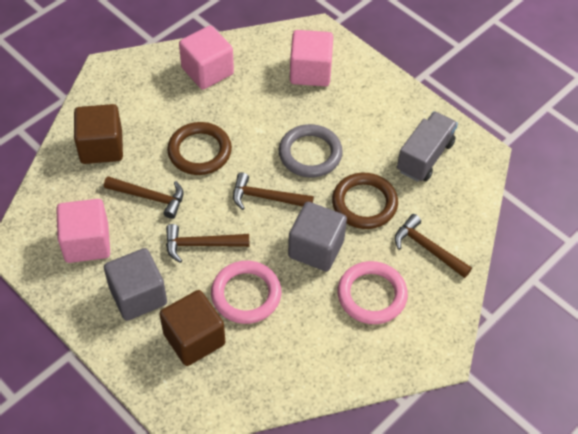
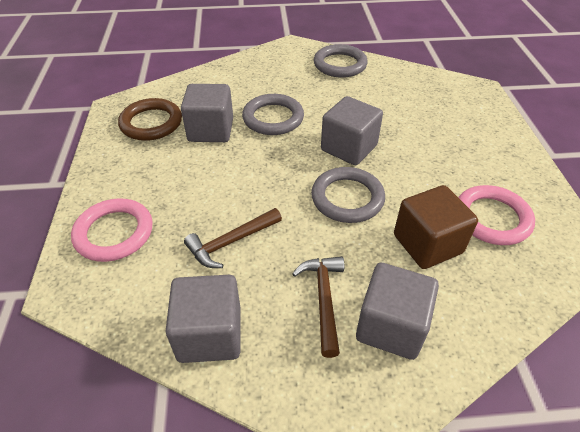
brown cube: 2 -> 1
brown hammer: 4 -> 2
brown ring: 2 -> 1
grey cube: 2 -> 4
grey ring: 1 -> 3
grey truck: 1 -> 0
pink cube: 3 -> 0

